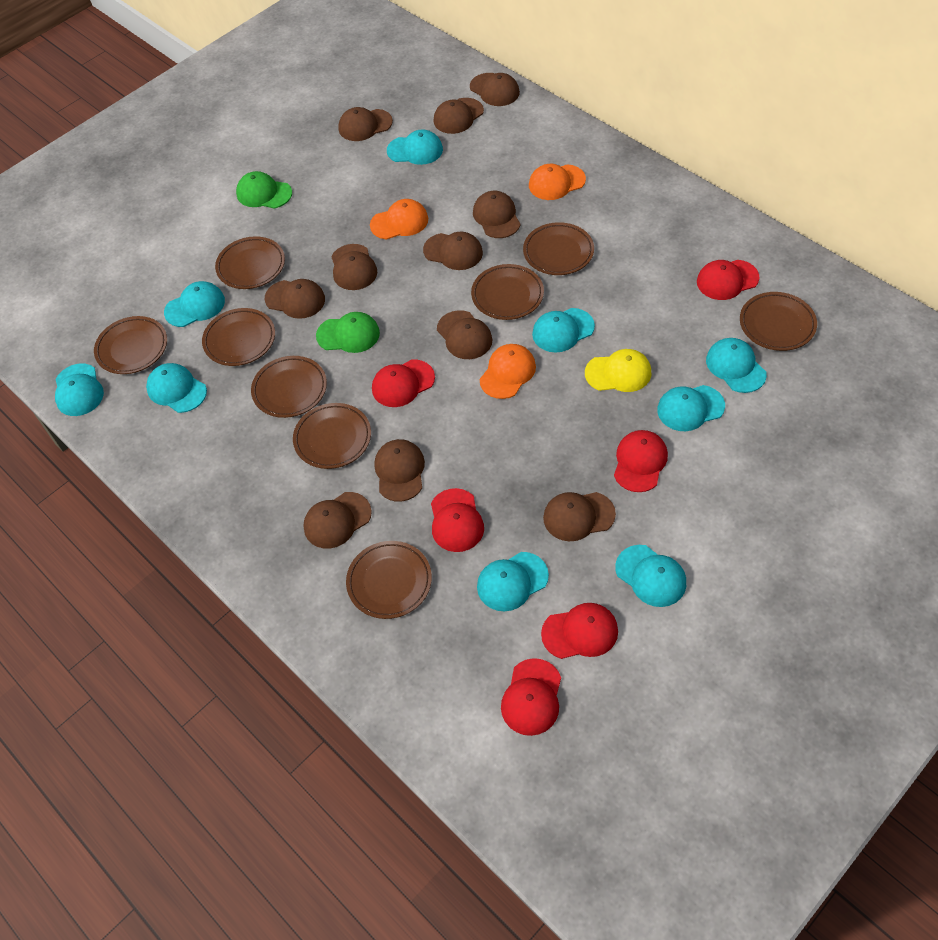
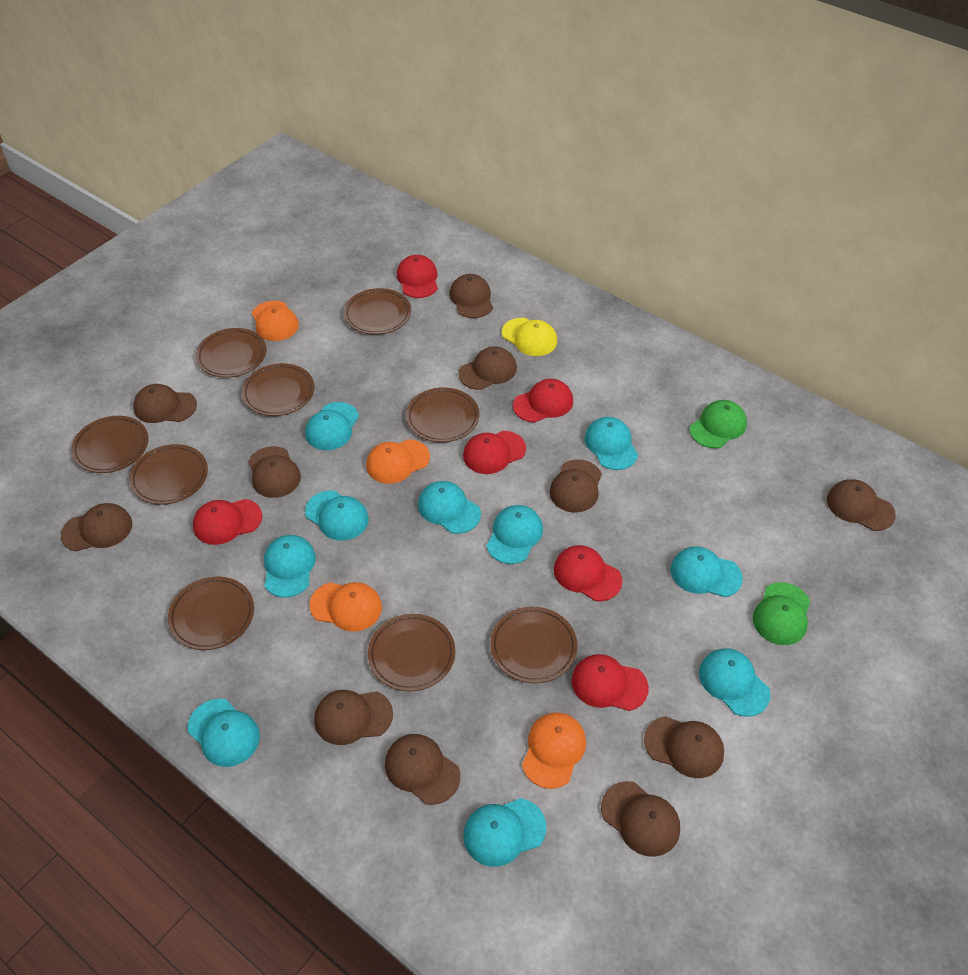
orange cap: 3 -> 4
turquoise cap: 9 -> 10

